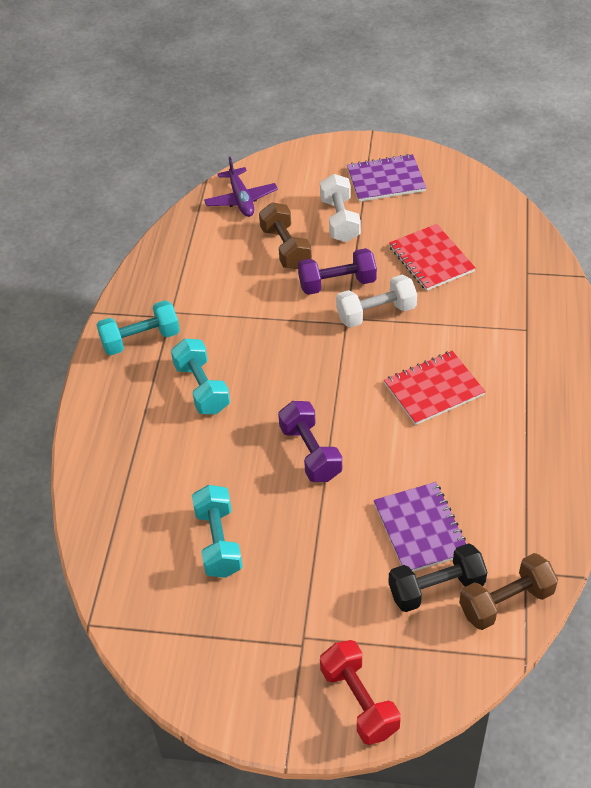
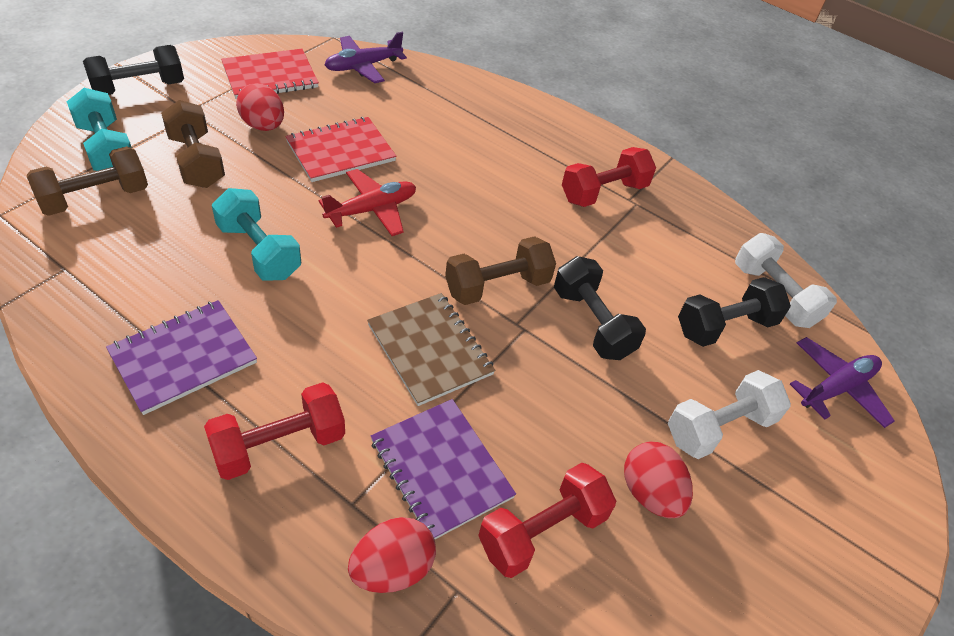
black dumbbell: 1 -> 3
brown dumbbell: 2 -> 3
brown notebook: 0 -> 1
purple dumbbell: 2 -> 0
purple plane: 1 -> 2
red dumbbell: 1 -> 3
red egg: 0 -> 3
red plane: 0 -> 1
turquoise dumbbell: 3 -> 2

